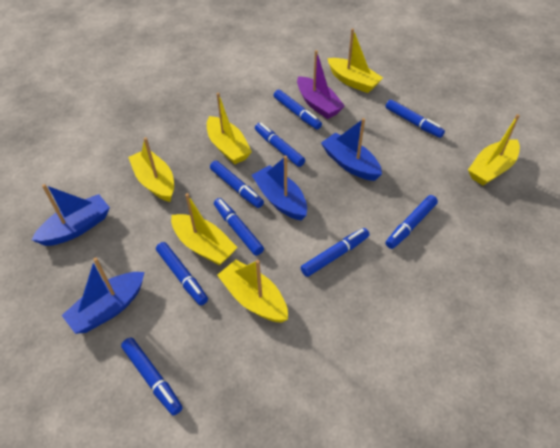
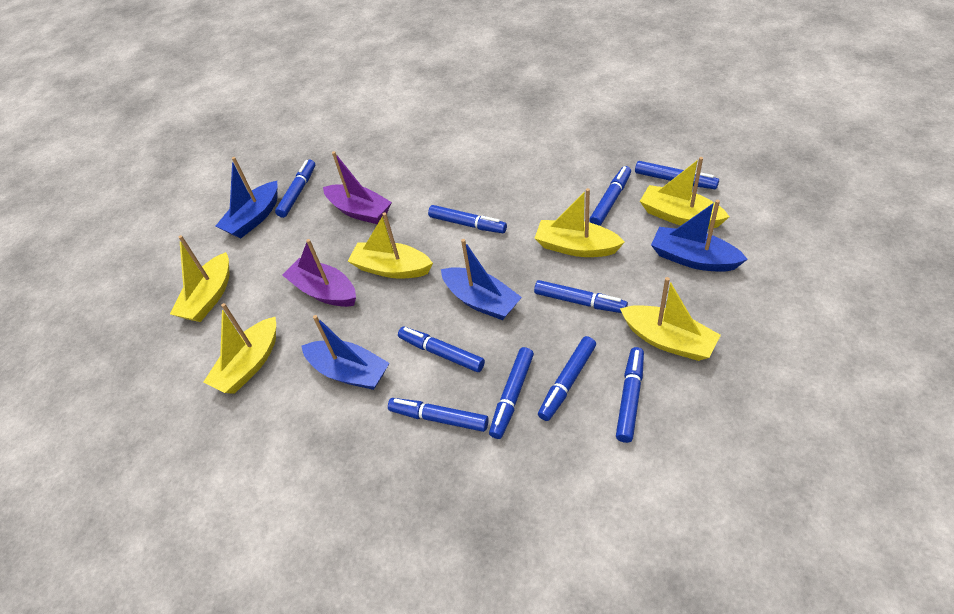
blue marker: 9 -> 10
purple boat: 1 -> 2

